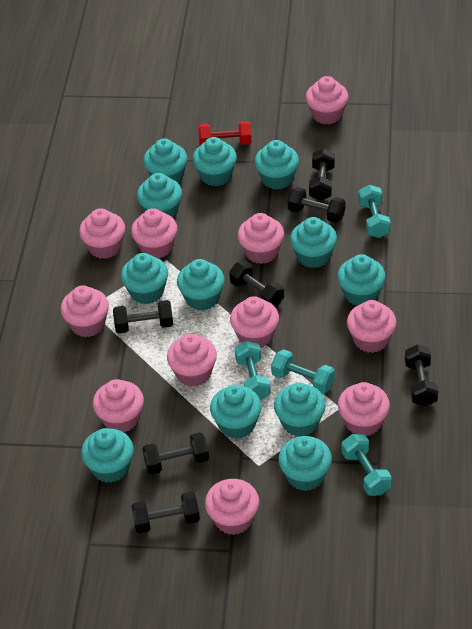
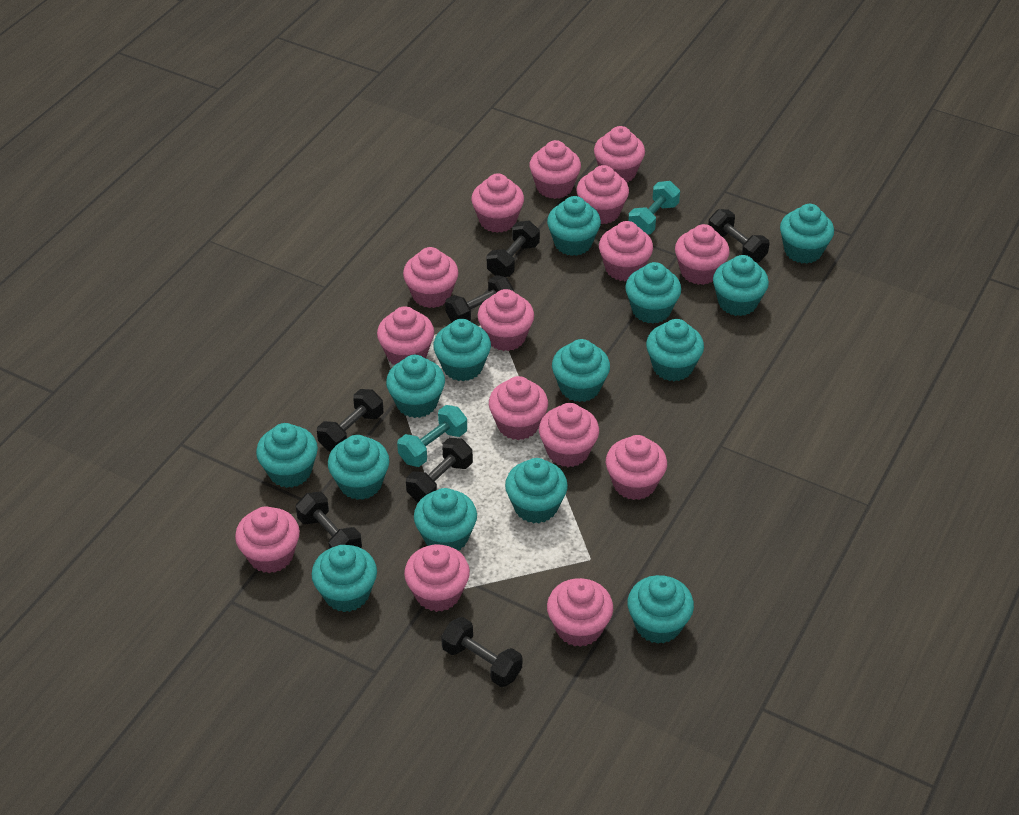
pink cupcake: 11 -> 15
red dumbbell: 1 -> 0
turquoise cupcake: 12 -> 14
turquoise dumbbell: 4 -> 2

